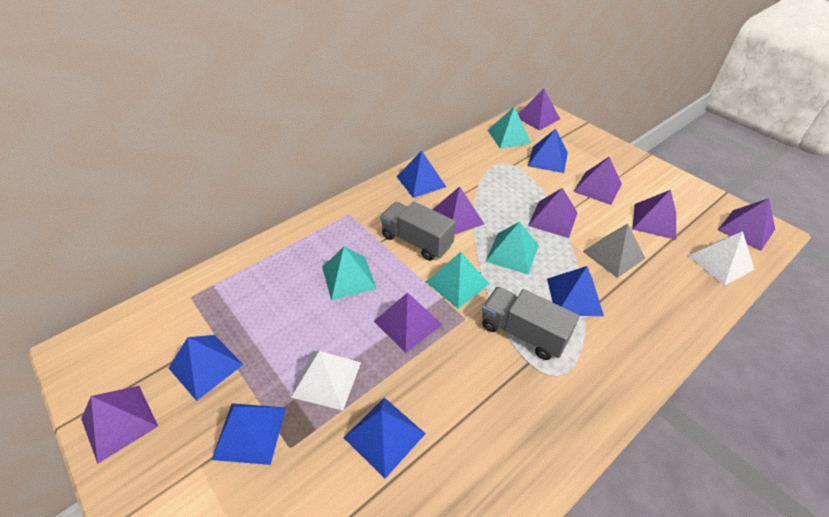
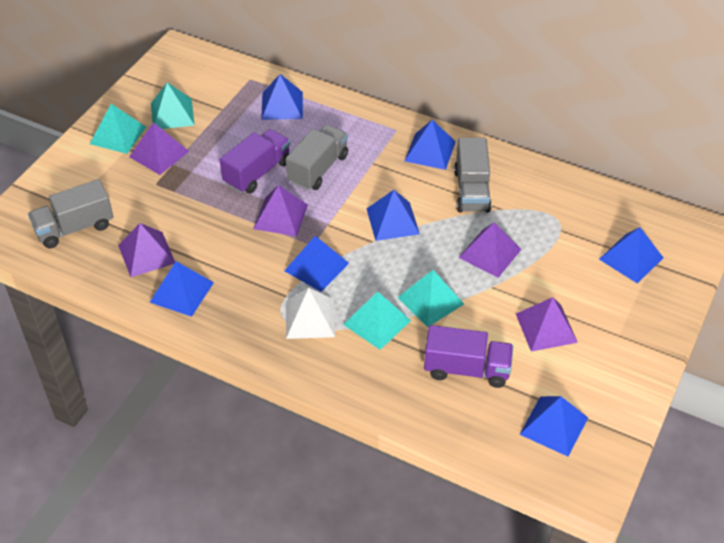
blue pyramid: 6 -> 7
grey pyramid: 1 -> 0
grey truck: 2 -> 3
purple pyramid: 8 -> 5
purple truck: 0 -> 2
white pyramid: 2 -> 1

